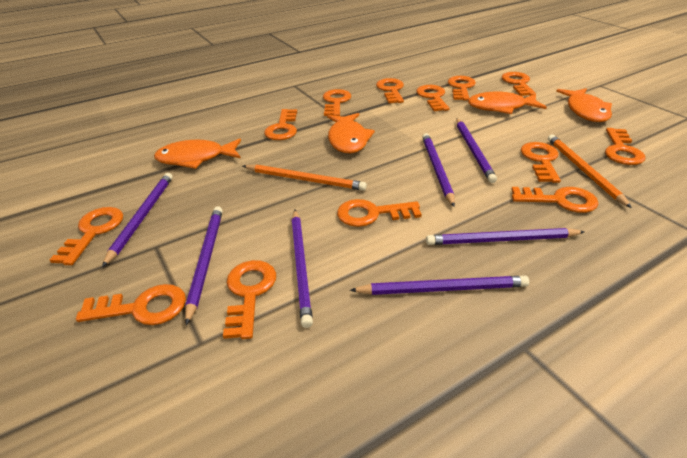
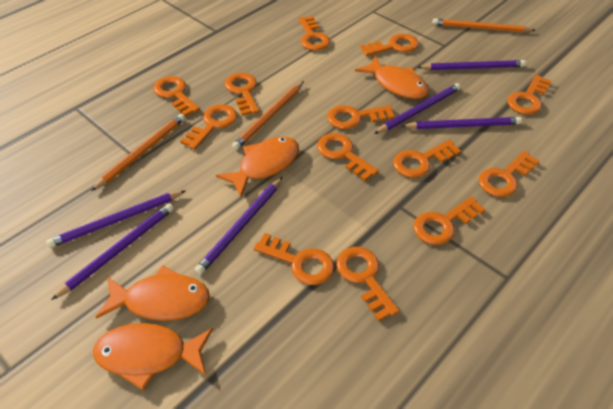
orange pencil: 2 -> 3
purple pencil: 7 -> 6

